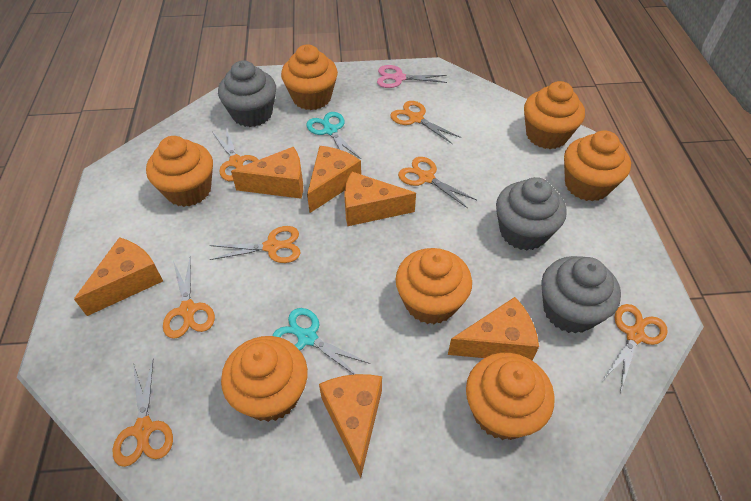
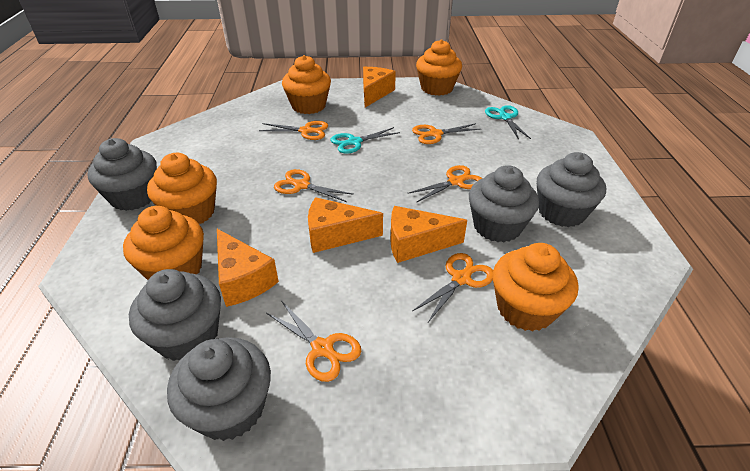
grey cupcake: 3 -> 5
orange cheese: 6 -> 4
orange cupcake: 7 -> 5
orange scissors: 7 -> 6
pink scissors: 1 -> 0

